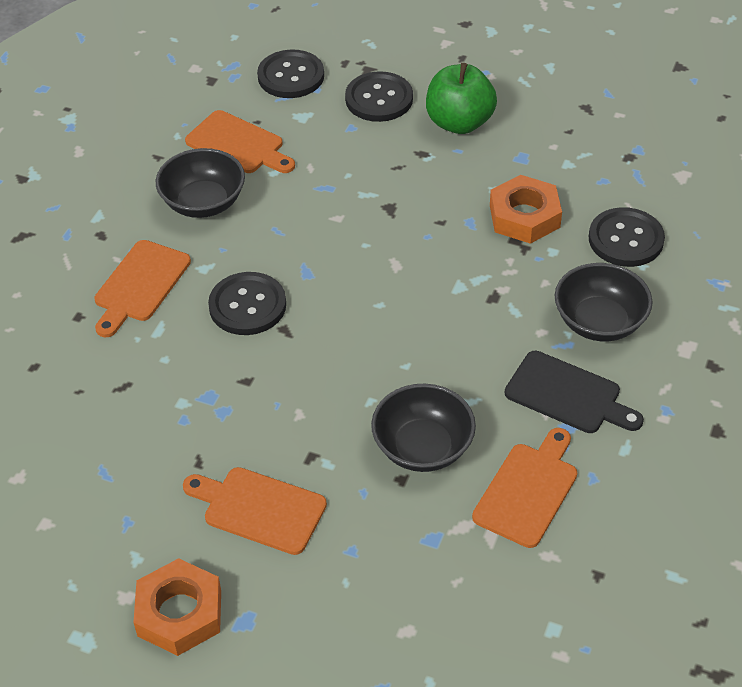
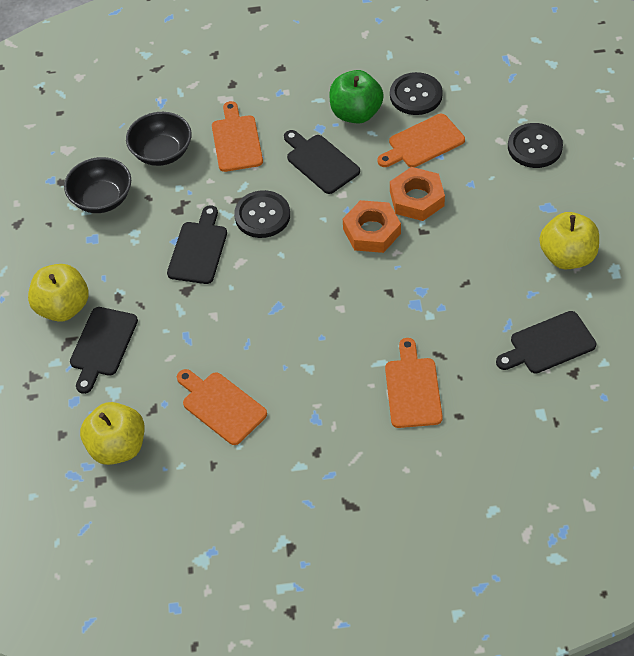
black bowl: 3 -> 2
black button: 4 -> 3
black cutting board: 1 -> 4
yellow apple: 0 -> 3

